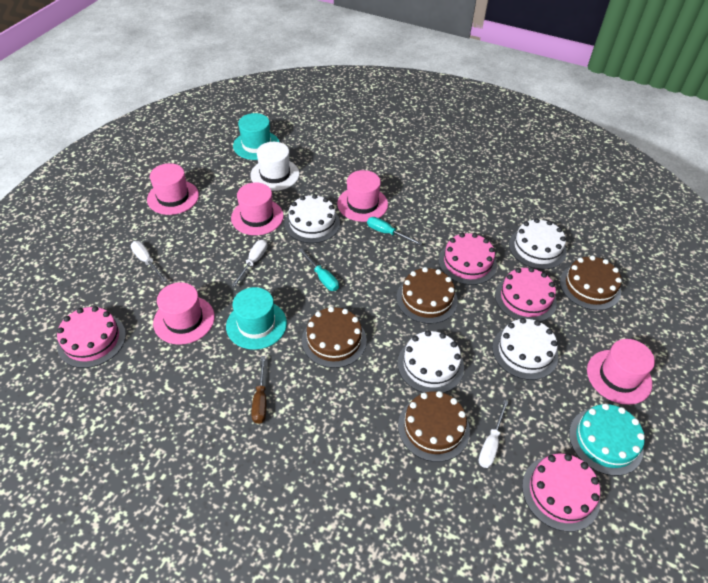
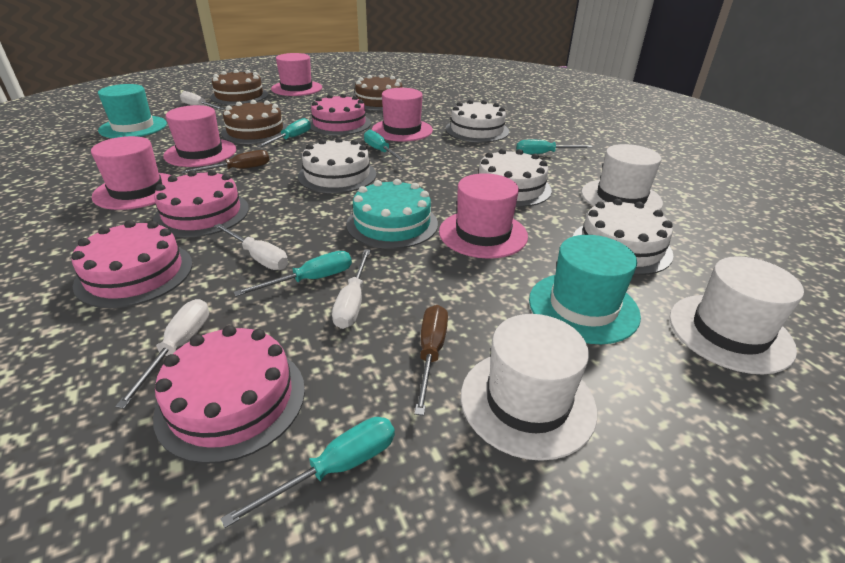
brown cake: 4 -> 3
brown screwdriver: 1 -> 2
turquoise screwdriver: 2 -> 5
white hat: 1 -> 3
white screwdriver: 3 -> 4

